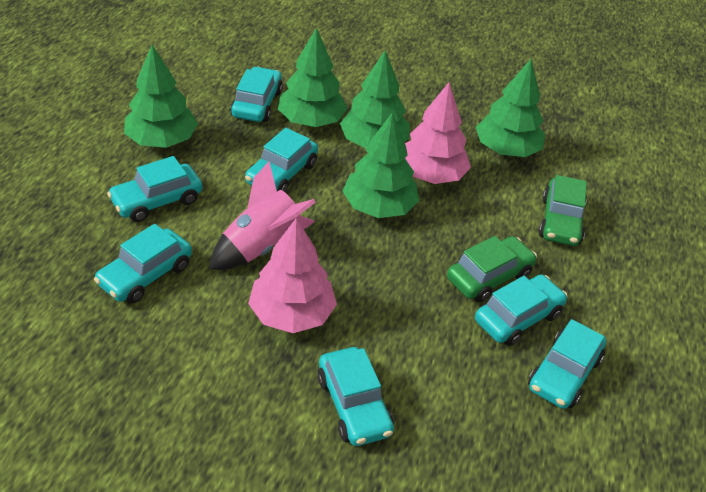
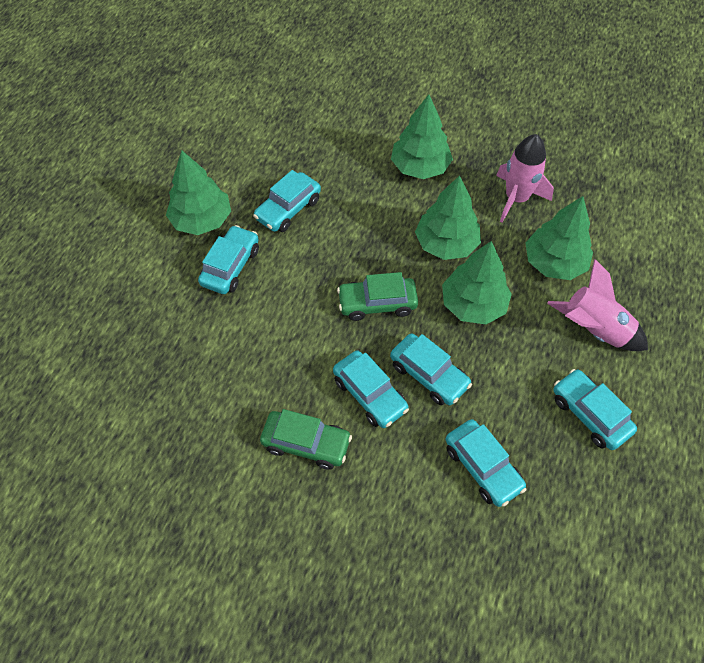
pink rocket: 1 -> 2
pink tree: 2 -> 0
turquoise car: 7 -> 6

